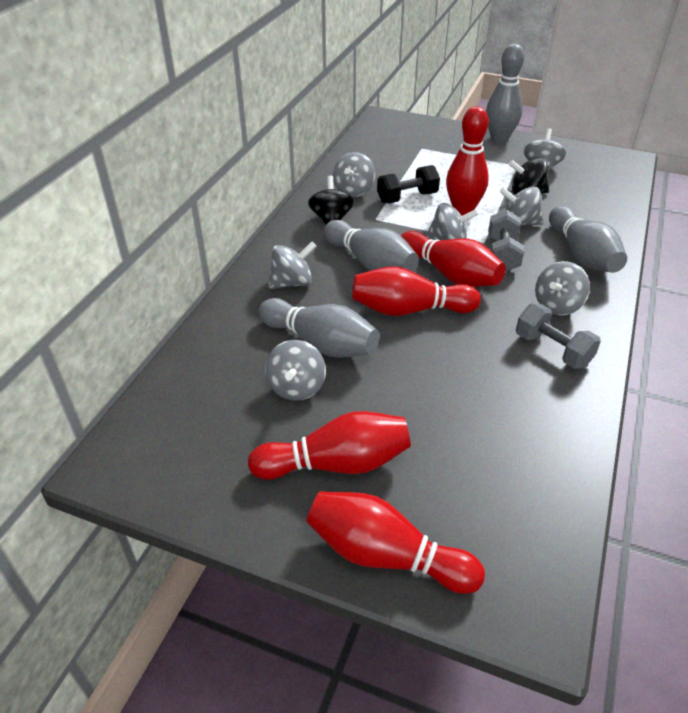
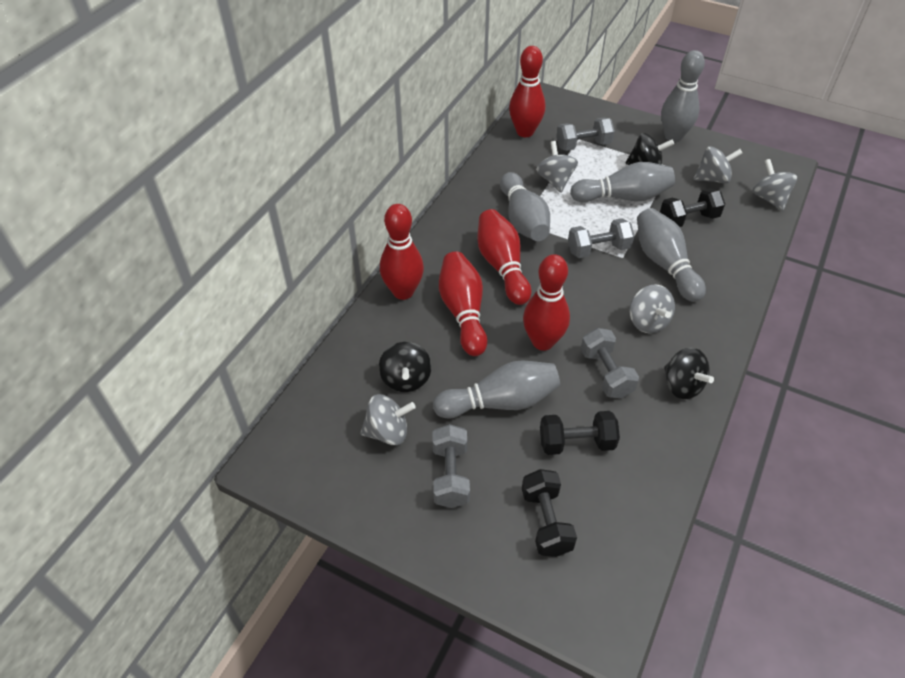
black dumbbell: 1 -> 3
black spinning top: 2 -> 3
grey bowling pin: 4 -> 5
grey dumbbell: 2 -> 4
grey spinning top: 7 -> 5

